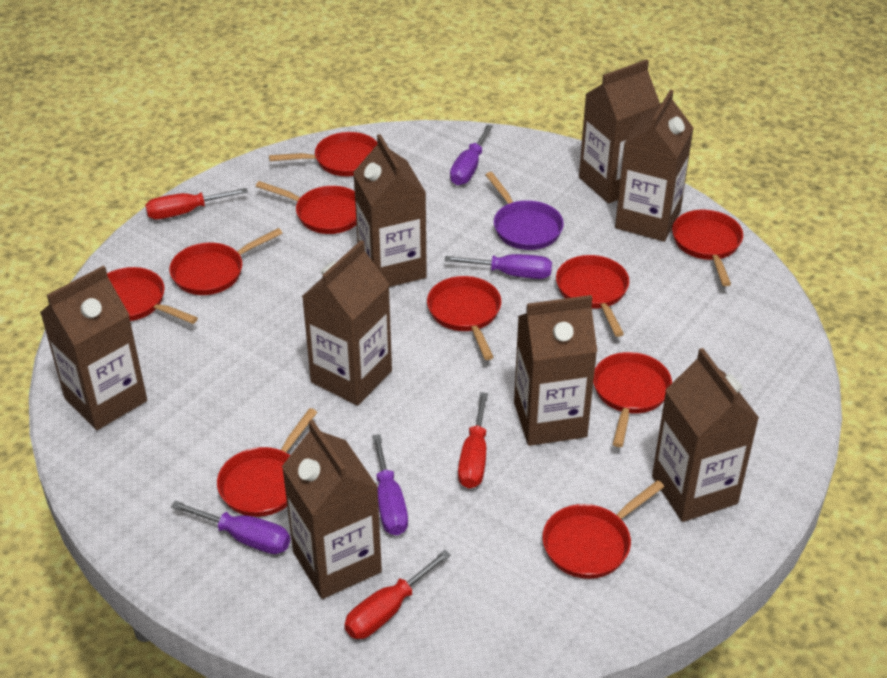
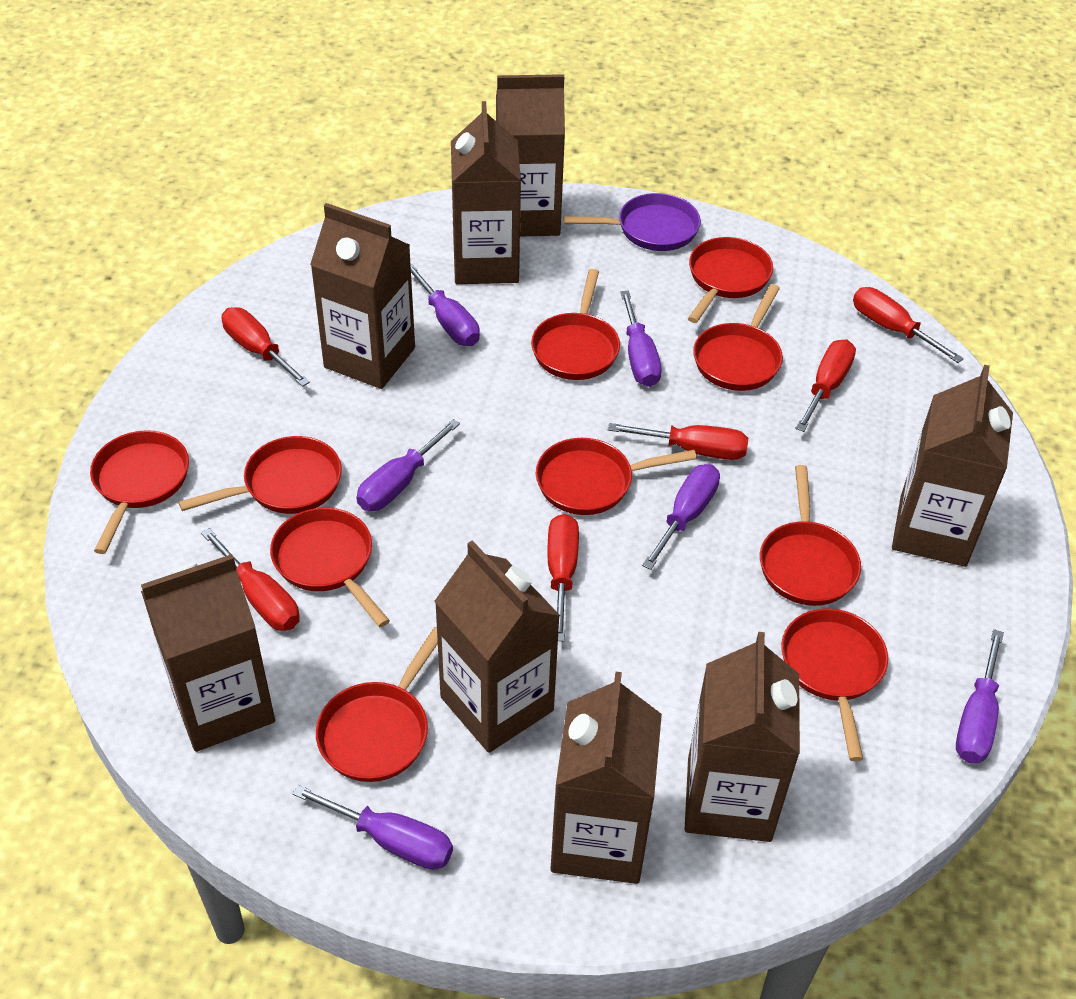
purple screwdriver: 4 -> 6
red screwdriver: 3 -> 6

